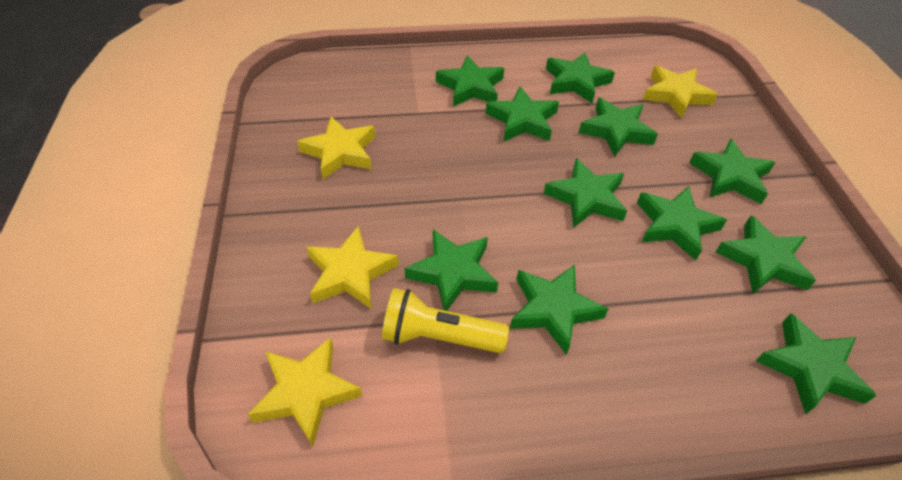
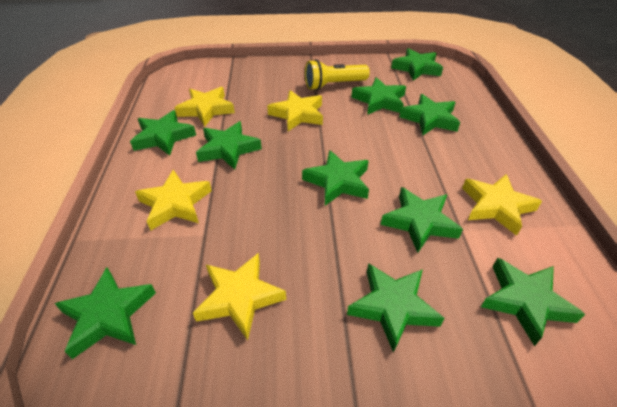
green star: 11 -> 10
yellow star: 4 -> 5

